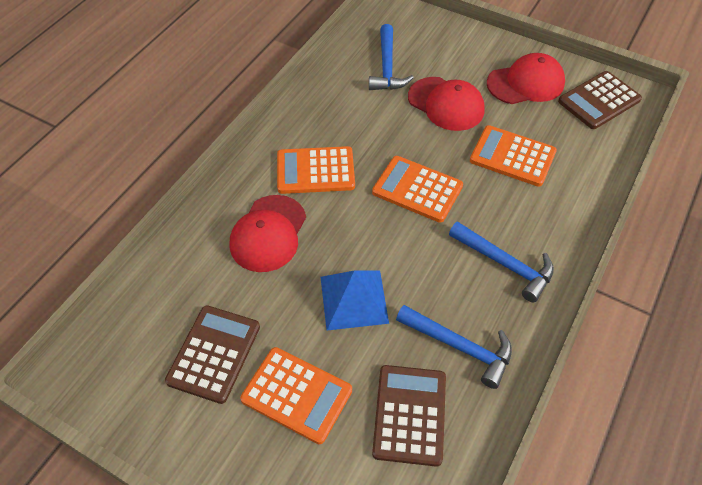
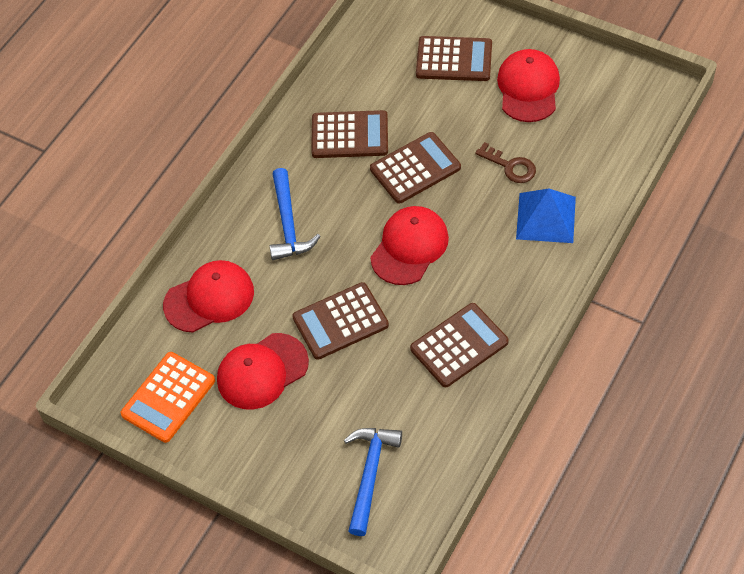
blue hammer: 3 -> 2
brown calculator: 3 -> 5
brown key: 0 -> 1
orange calculator: 4 -> 1
red cap: 3 -> 4

